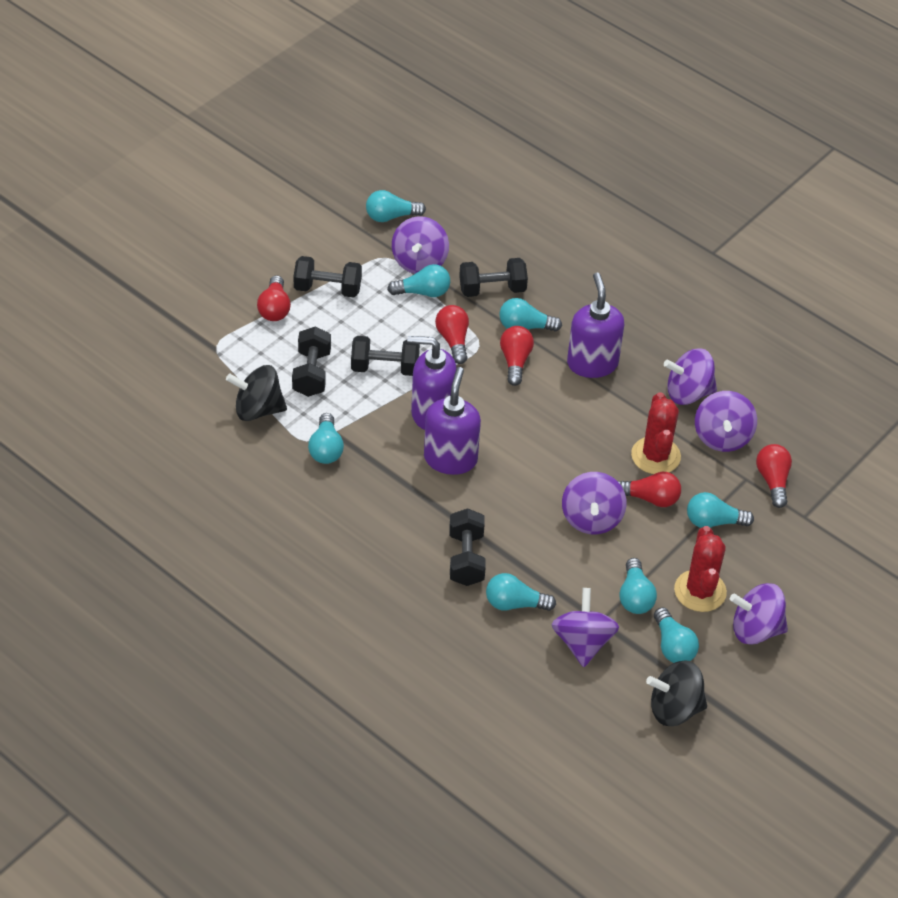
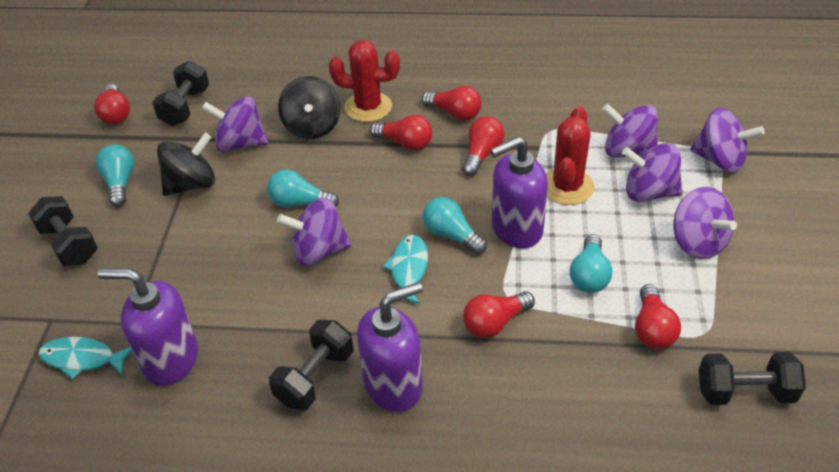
black dumbbell: 5 -> 4
red light bulb: 5 -> 6
turquoise fish: 0 -> 2
turquoise light bulb: 8 -> 4

